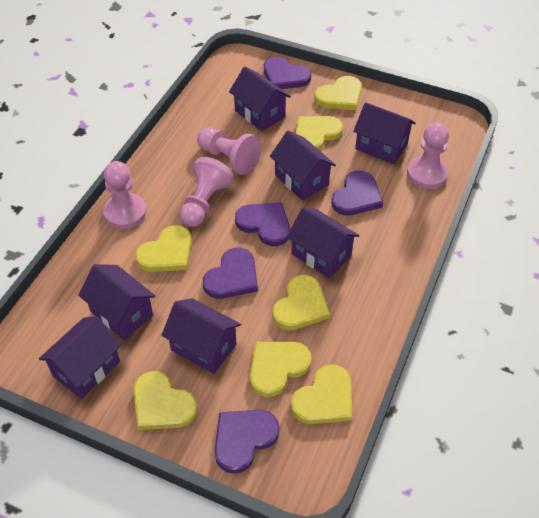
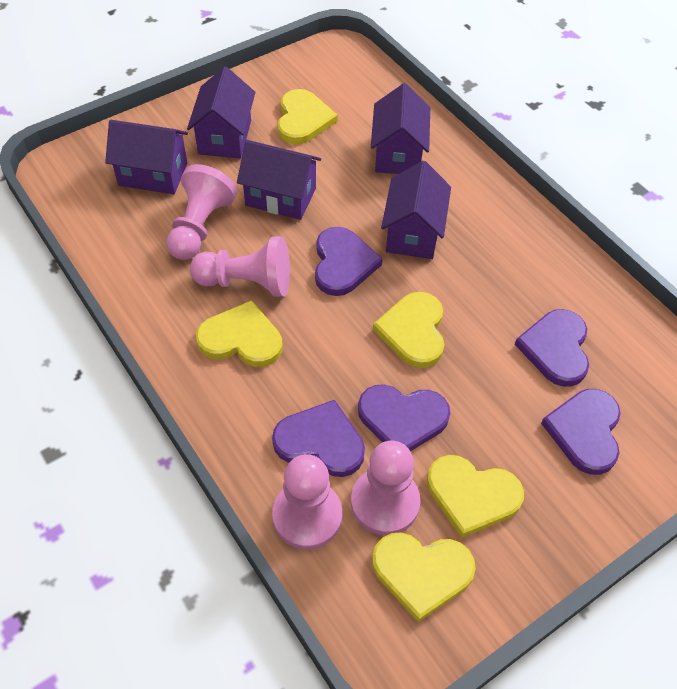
purple house: 7 -> 5
yellow heart: 7 -> 5

